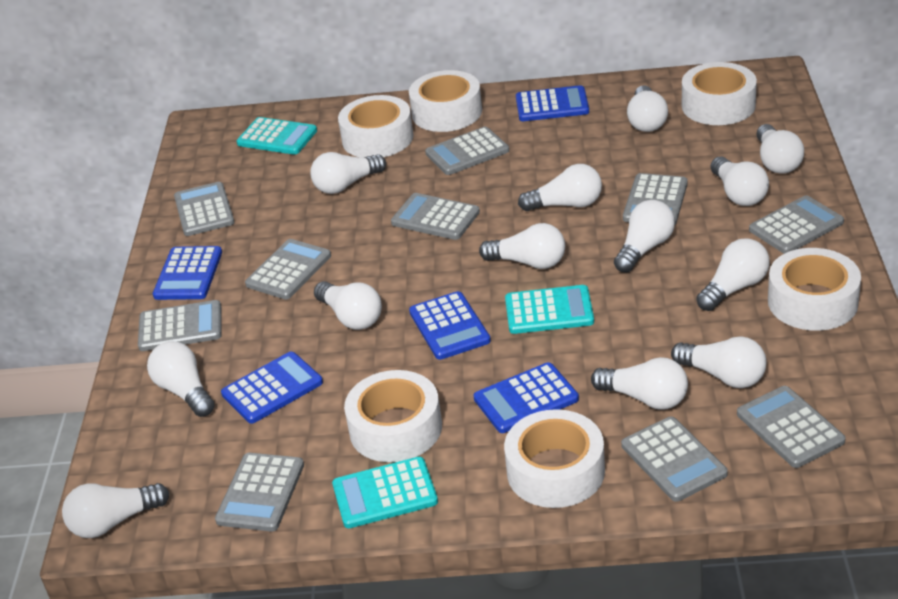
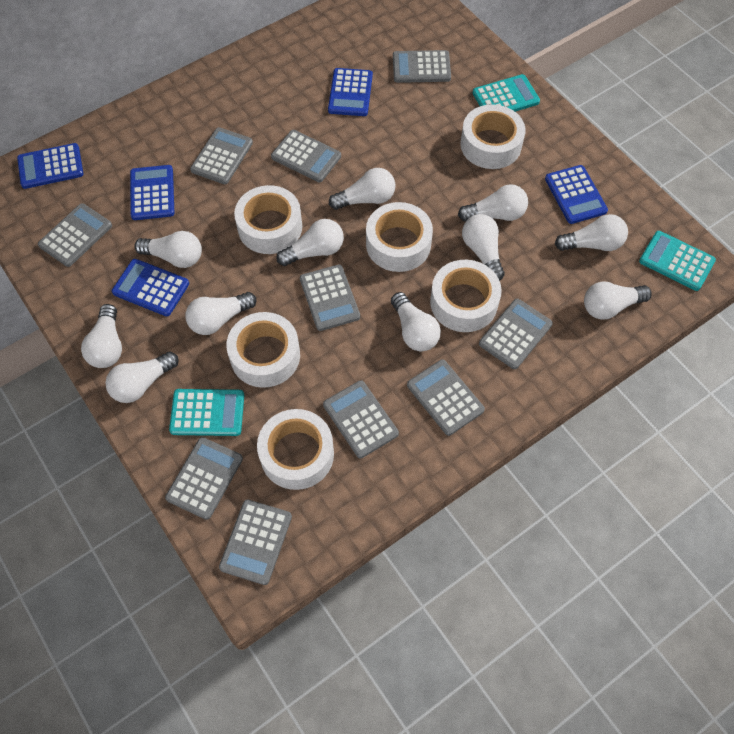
white light bulb: 13 -> 11

